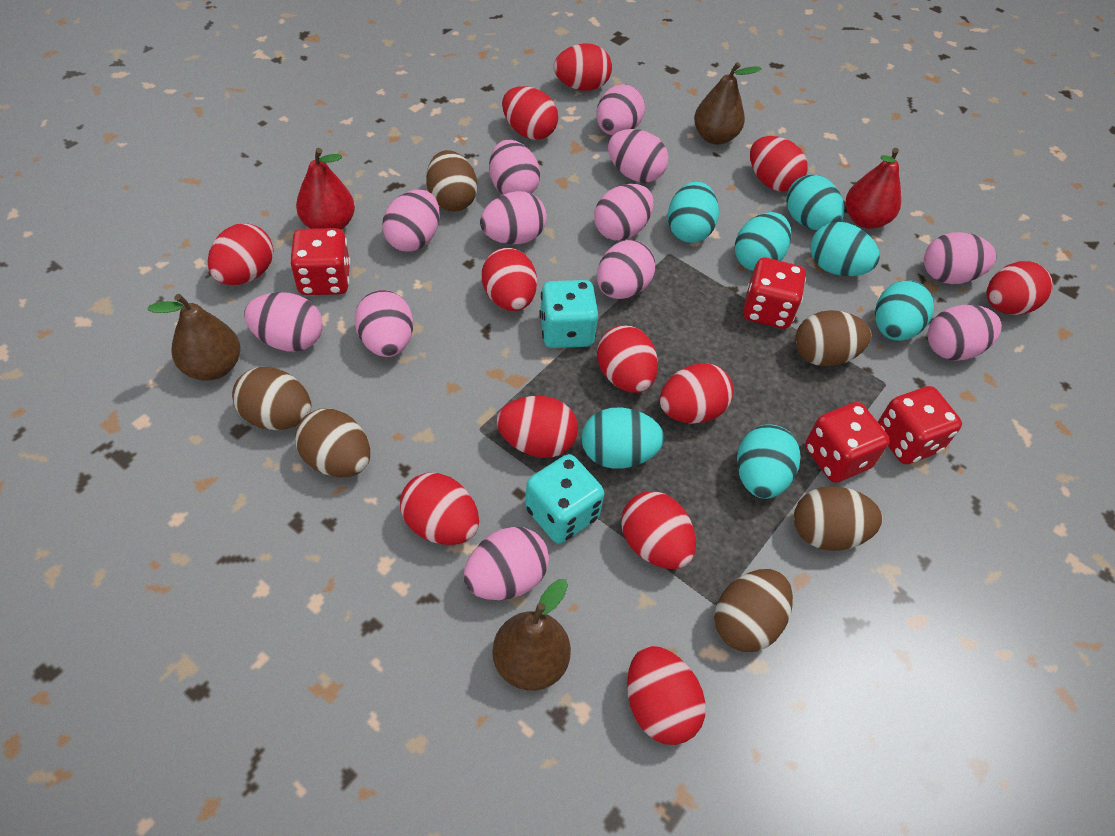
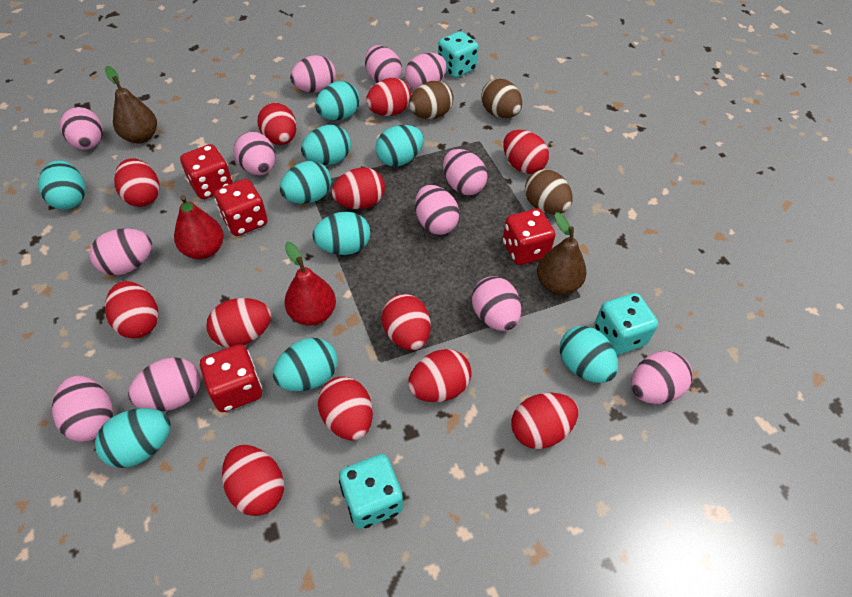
brown egg: 6 -> 3
brown pear: 3 -> 2
turquoise dice: 2 -> 3
turquoise egg: 7 -> 9

